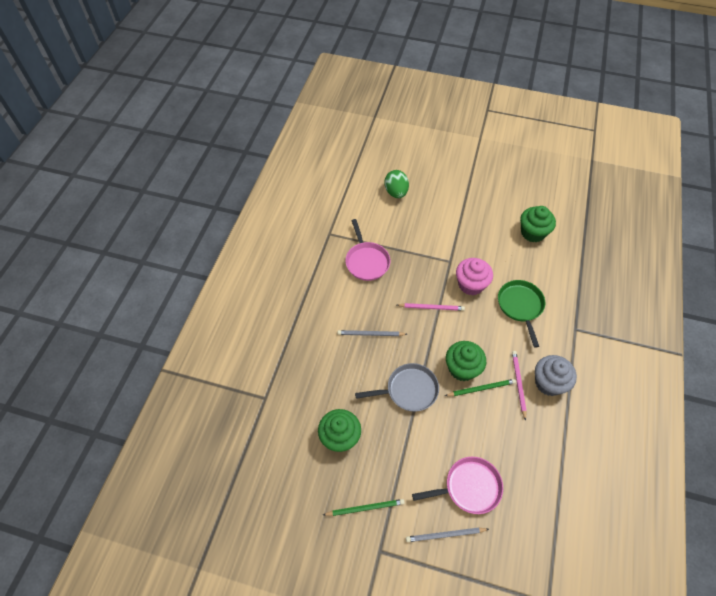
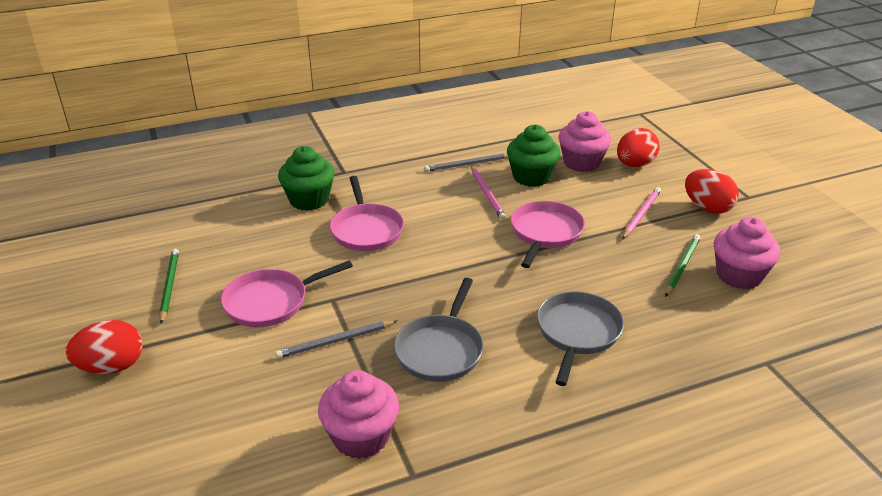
green cupcake: 3 -> 2
green egg: 1 -> 0
green pan: 1 -> 0
grey cupcake: 1 -> 0
grey pan: 1 -> 2
pink cupcake: 1 -> 3
pink pan: 2 -> 3
red egg: 0 -> 3

